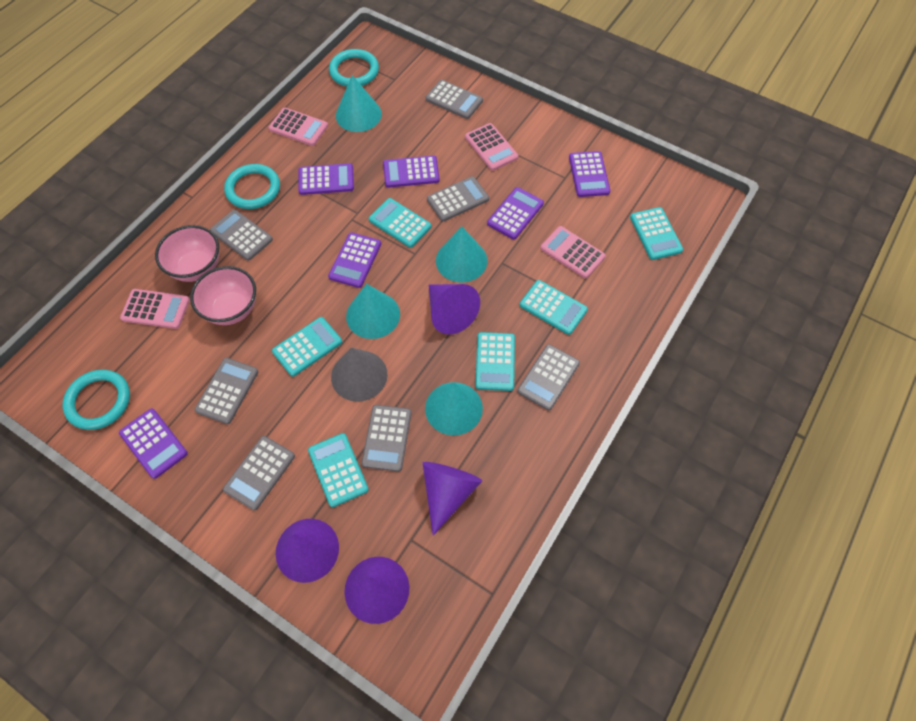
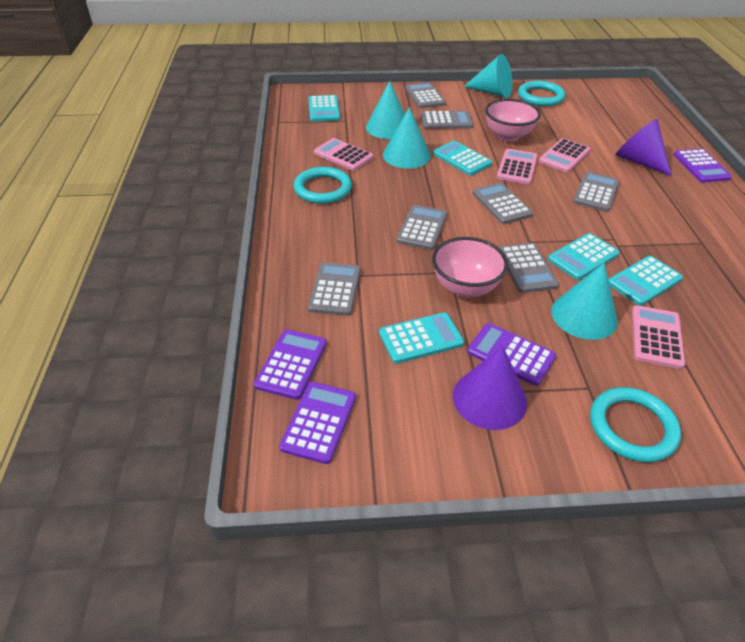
grey cone: 1 -> 0
purple calculator: 6 -> 4
purple cone: 4 -> 2
turquoise calculator: 6 -> 5

